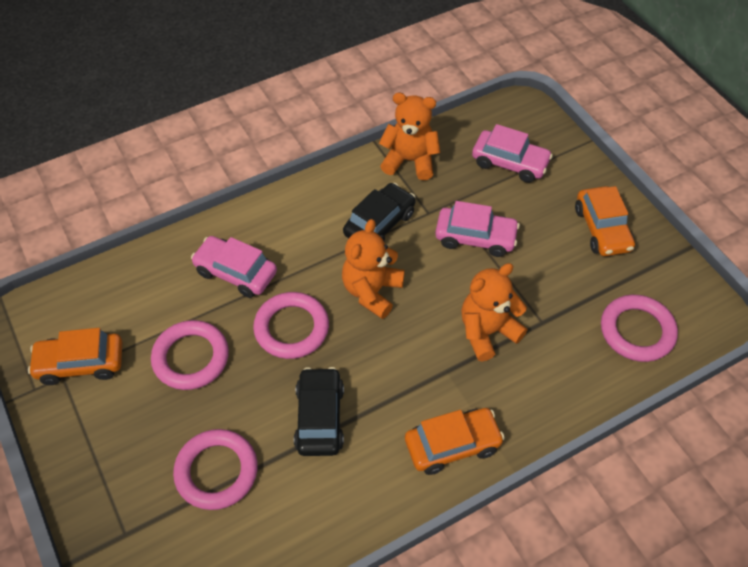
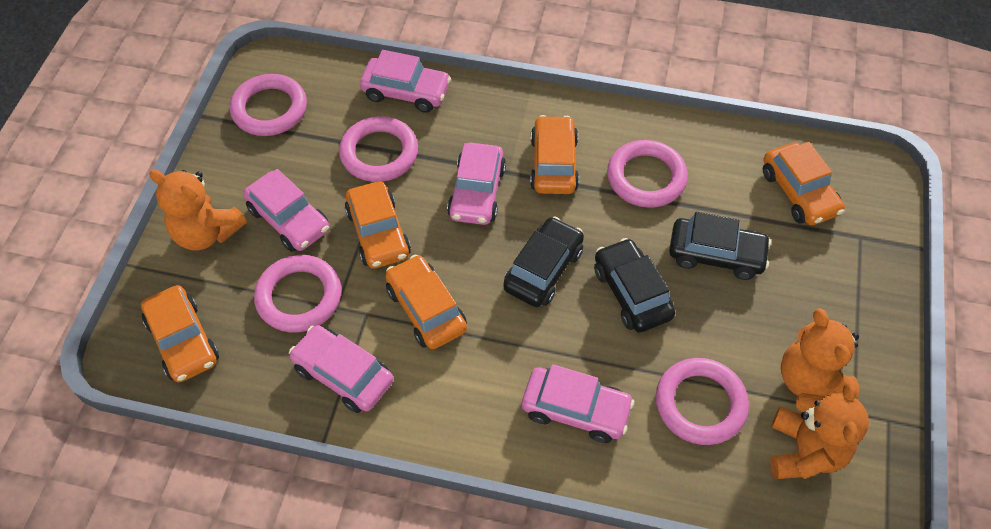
black car: 2 -> 3
orange car: 3 -> 5
pink car: 3 -> 5
pink ring: 4 -> 5

